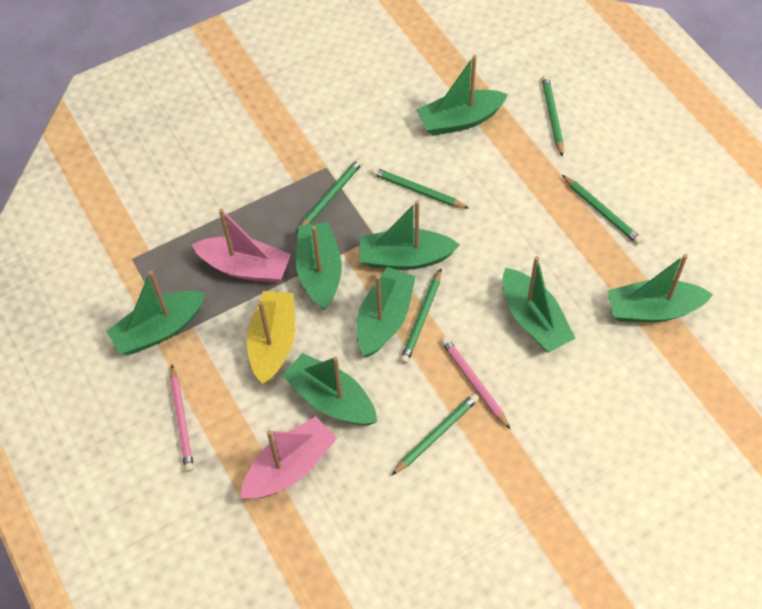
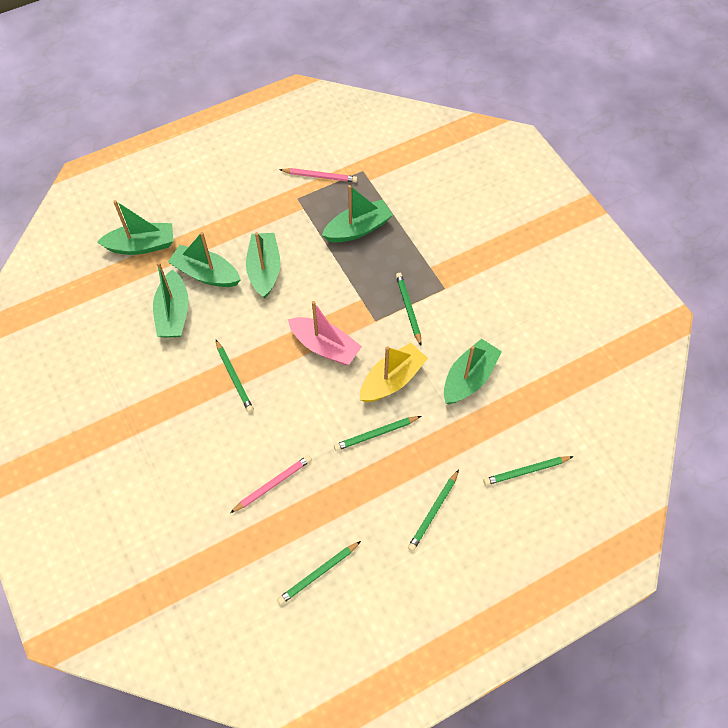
green boat: 8 -> 6
pink boat: 2 -> 1

